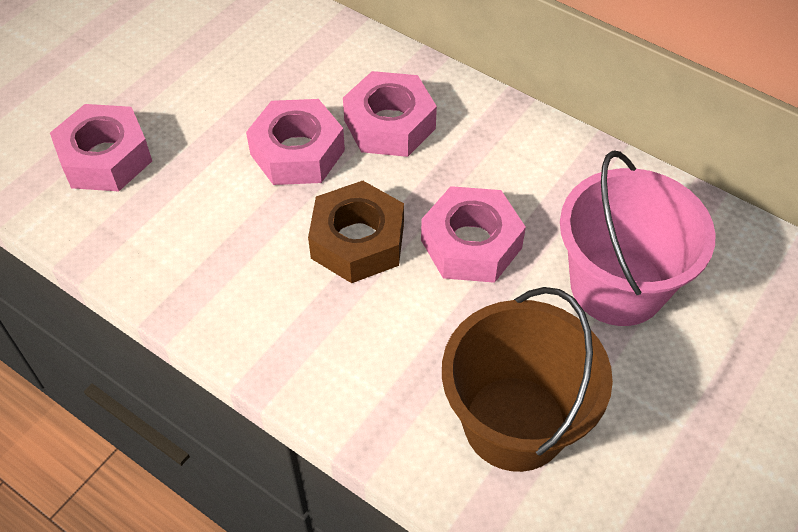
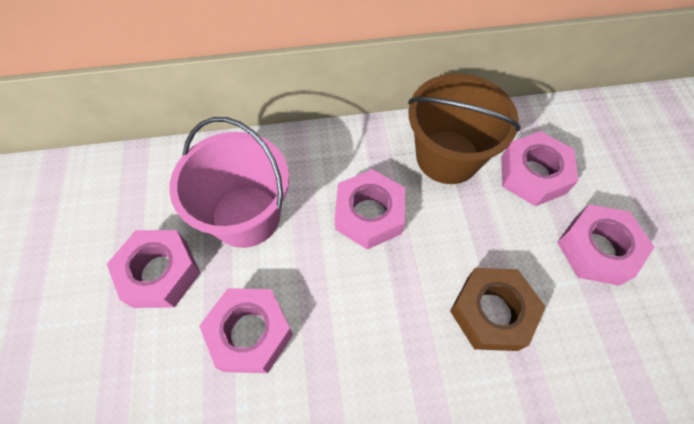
pink nut: 4 -> 5

